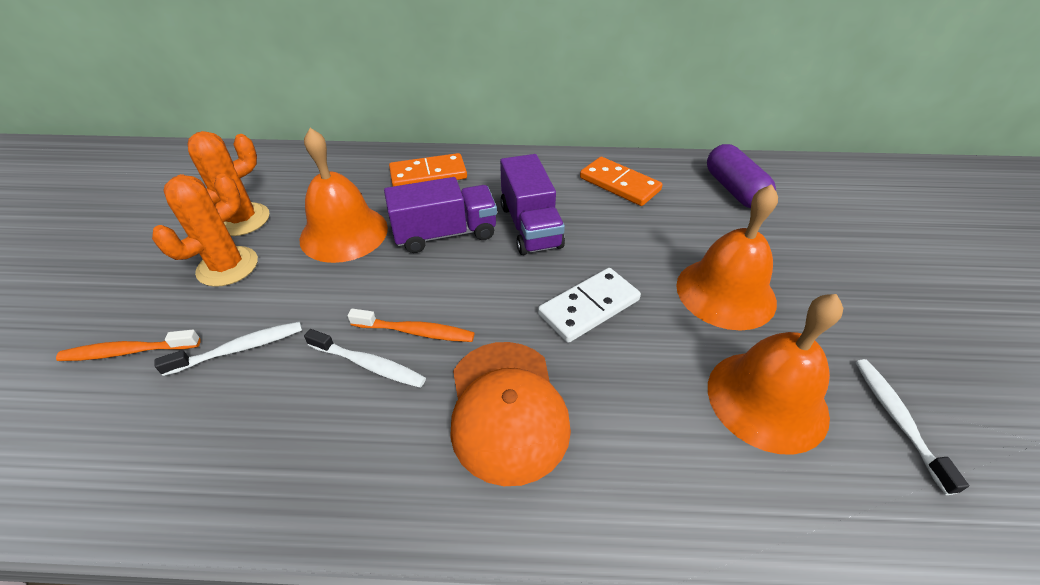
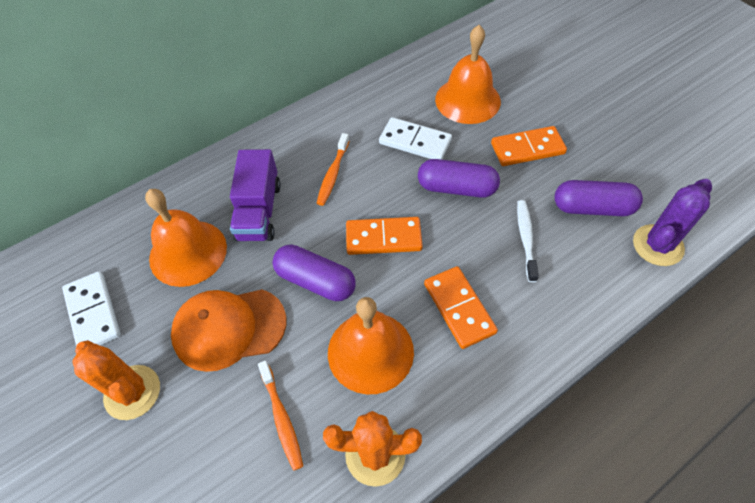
orange domino: 2 -> 3
purple cactus: 0 -> 1
purple capsule: 1 -> 3
purple truck: 2 -> 1
white domino: 1 -> 2
white toothbrush: 3 -> 1

